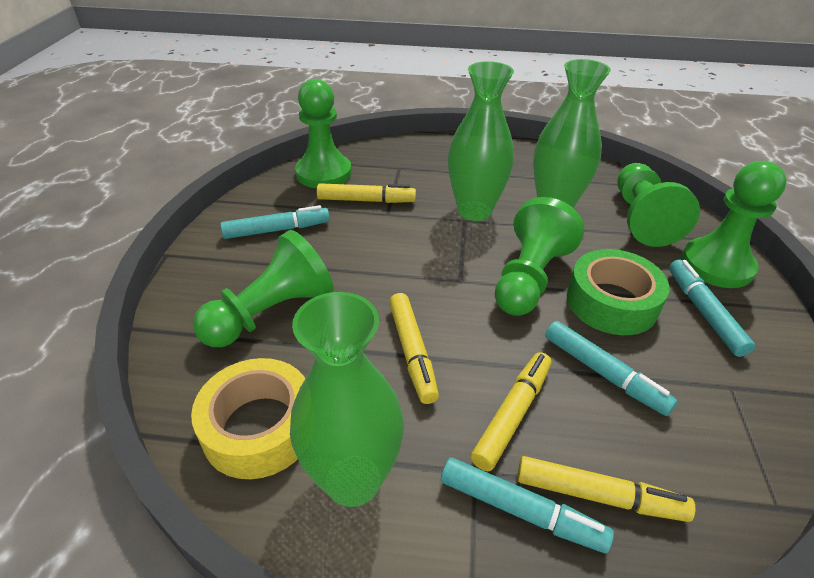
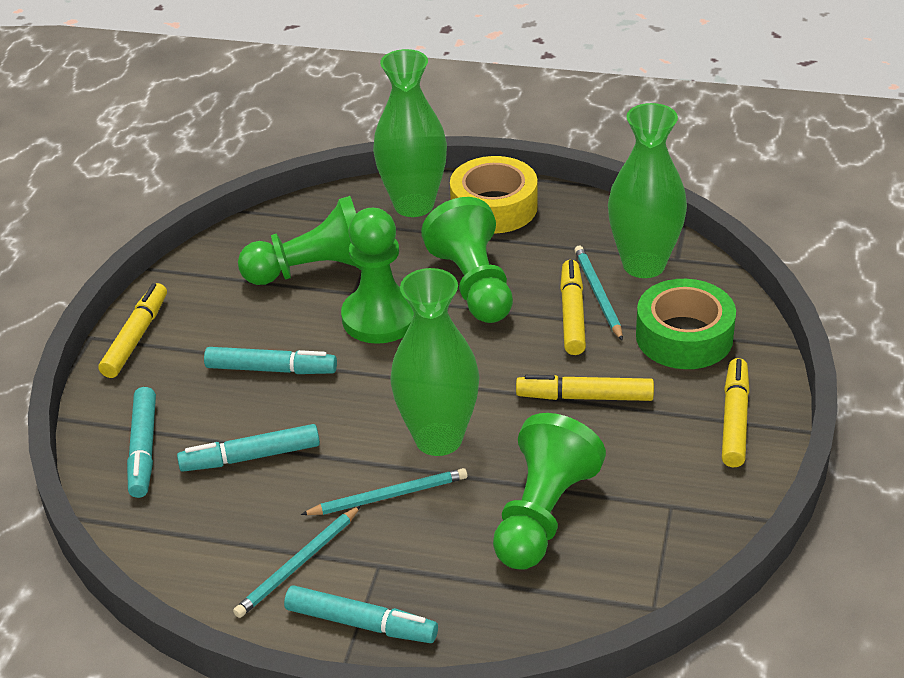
green pawn: 5 -> 4
turquoise pencil: 0 -> 3

